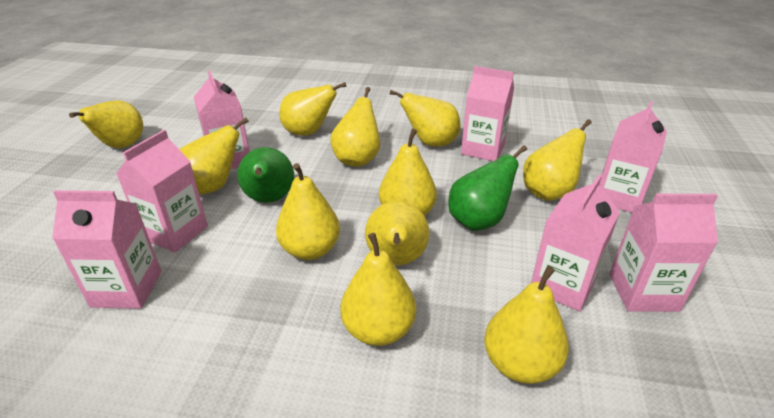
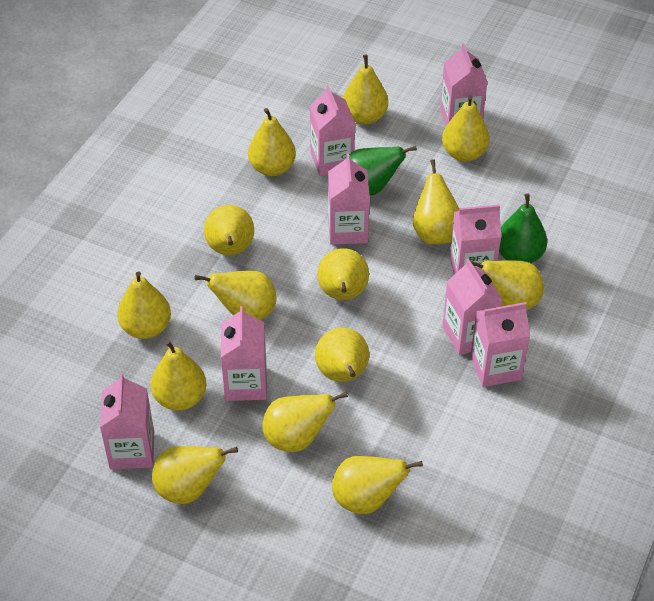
pink carton: 7 -> 8
yellow pear: 11 -> 14

